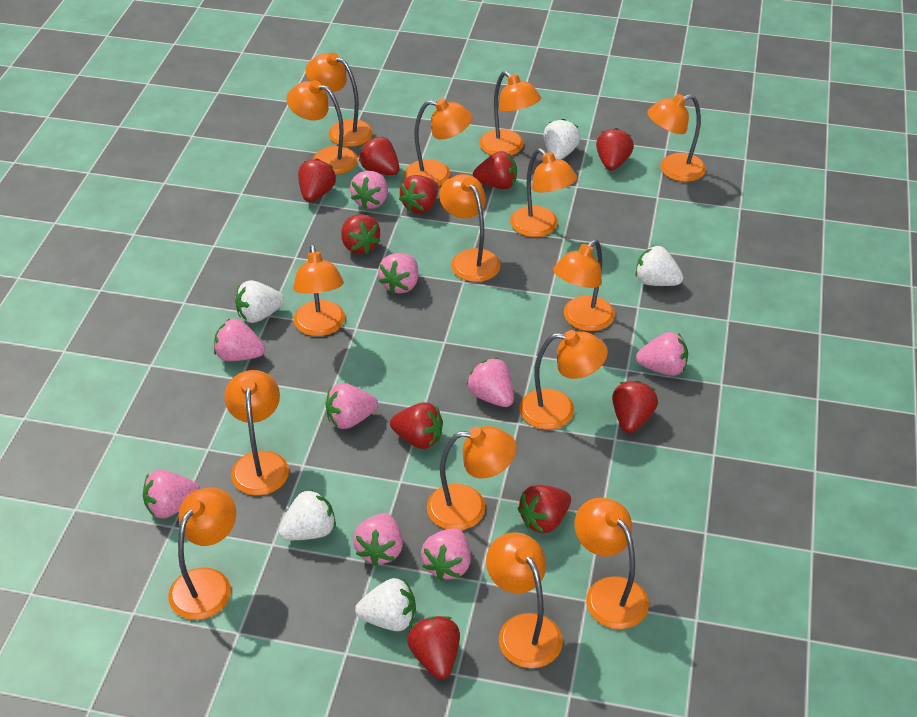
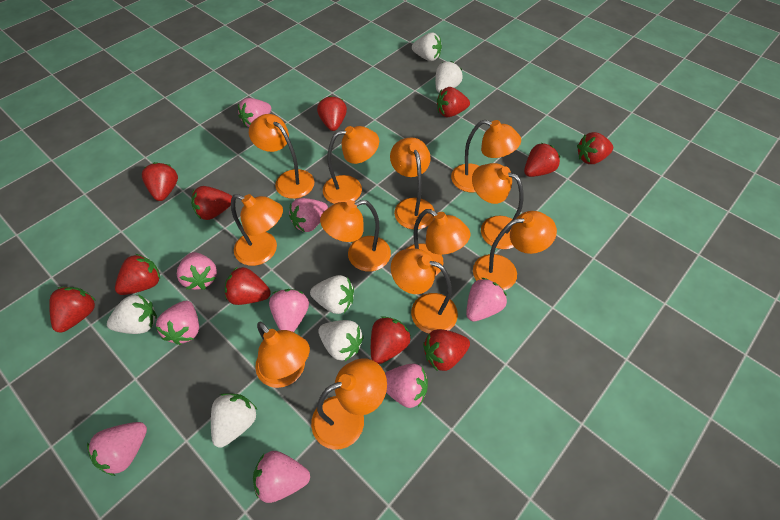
orange lamp: 15 -> 12
red strawberry: 10 -> 11
white strawberry: 5 -> 6

